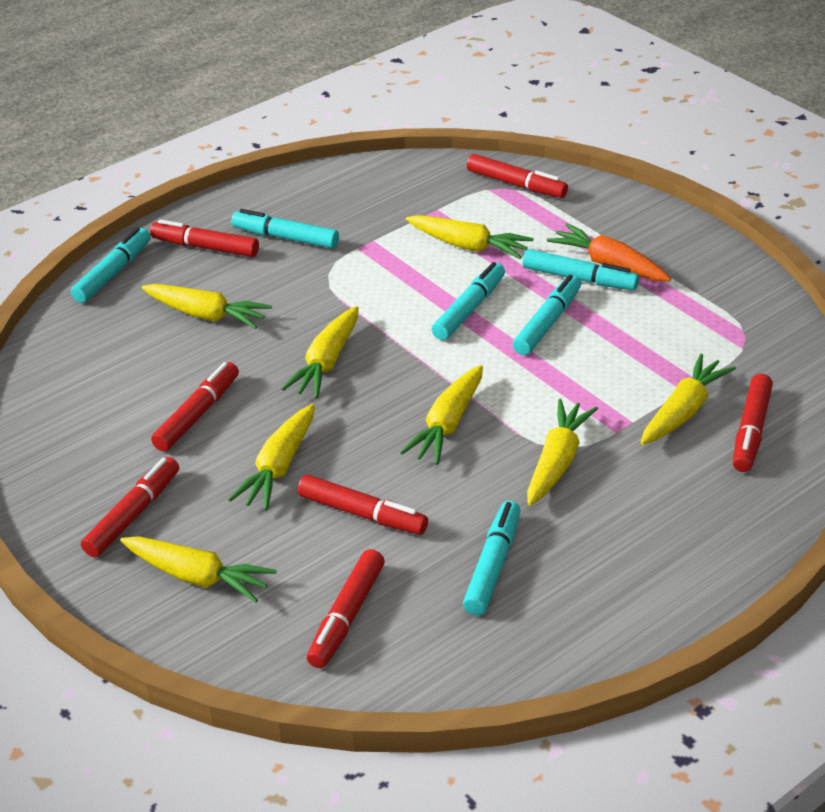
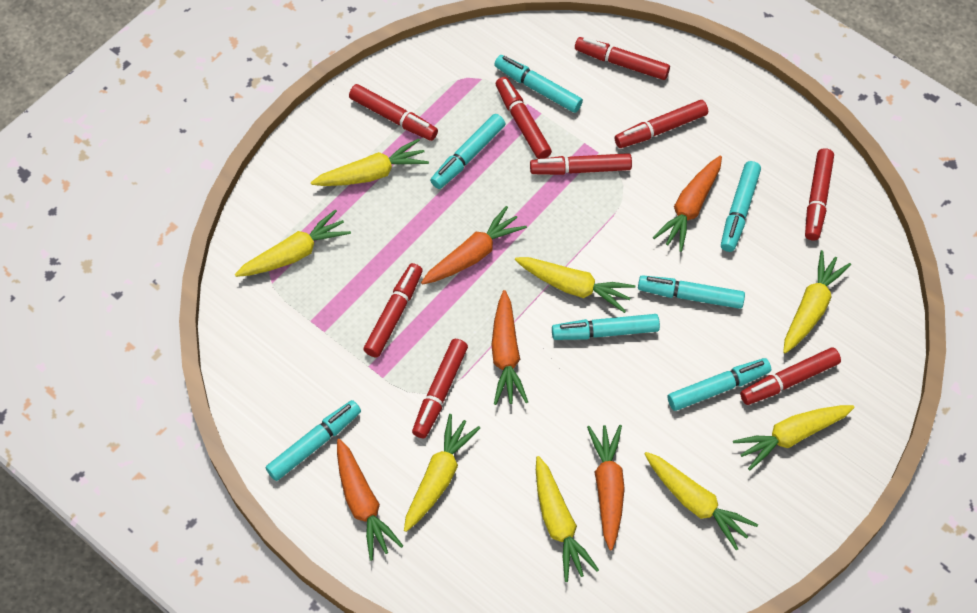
orange carrot: 1 -> 5
red marker: 7 -> 9
turquoise marker: 6 -> 7

